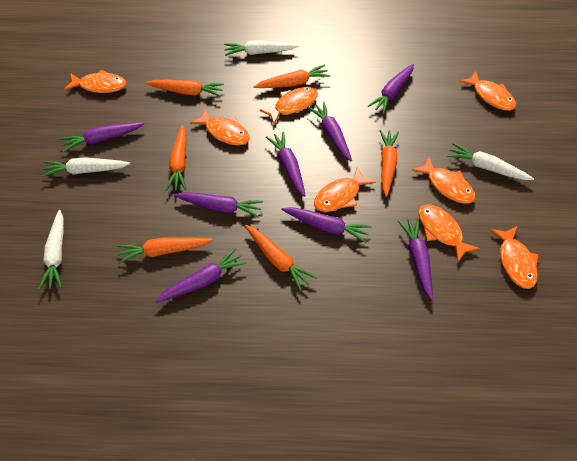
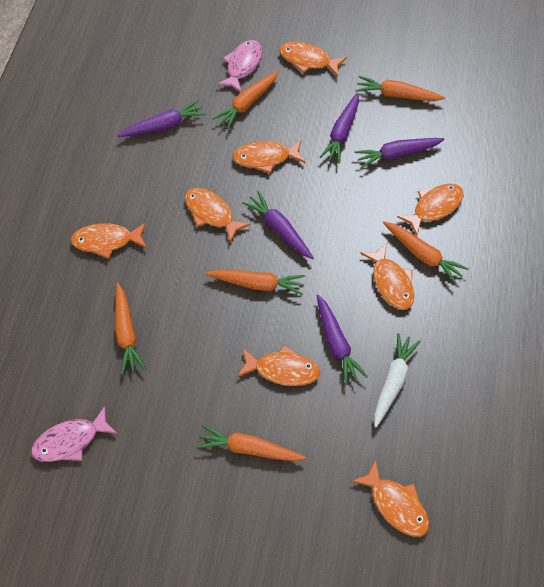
pink fish: 0 -> 2
purple carrot: 8 -> 5
white carrot: 4 -> 1

